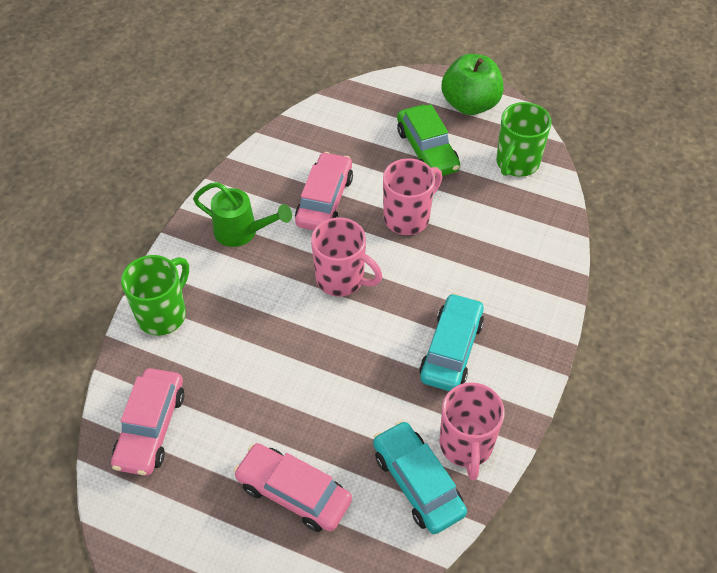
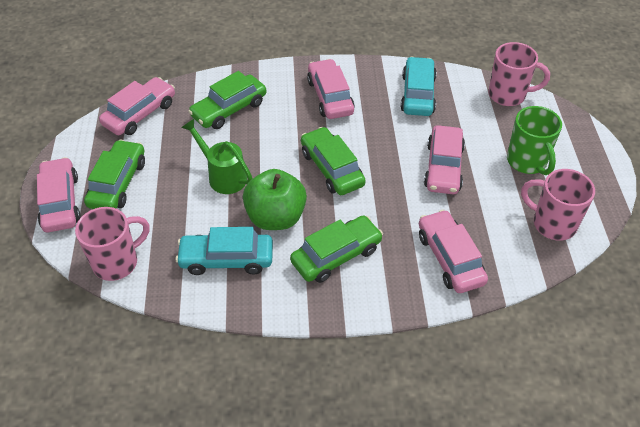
green car: 1 -> 4
green mug: 2 -> 1
pink car: 3 -> 5

